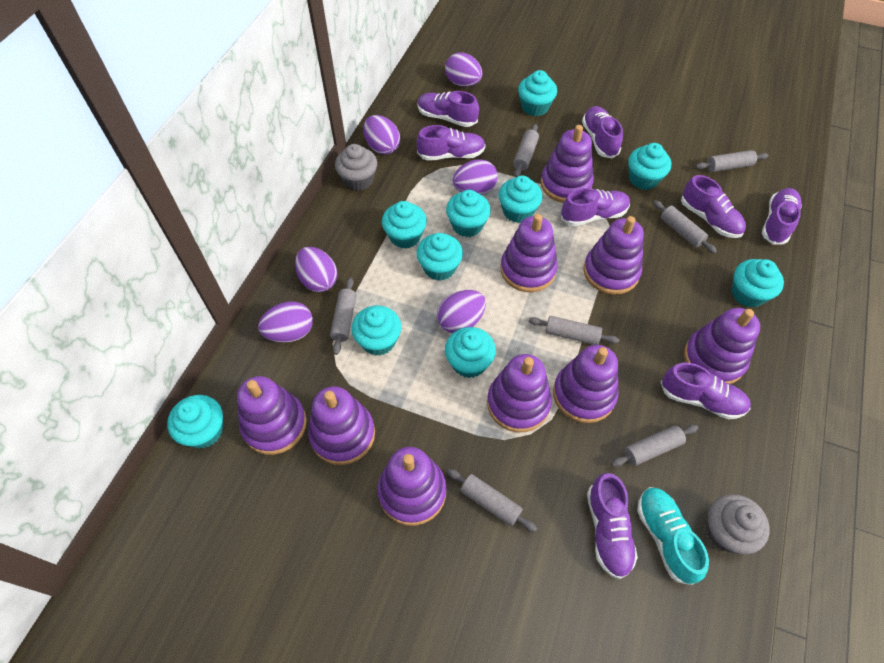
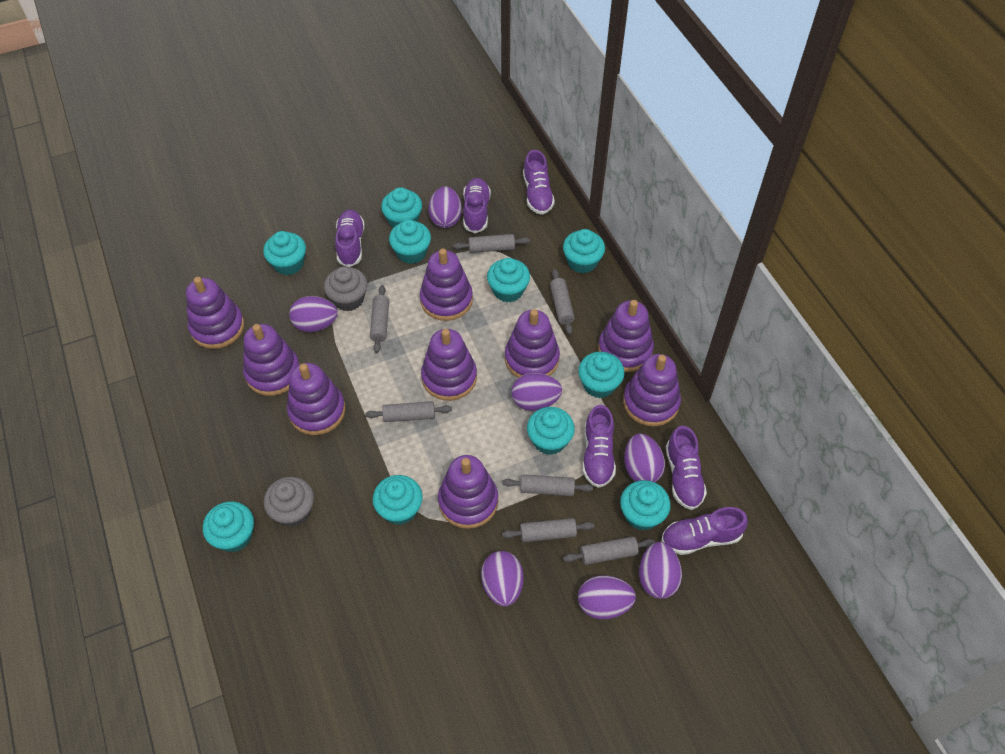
purple egg: 6 -> 7
purple shoe: 8 -> 6
turquoise shoe: 1 -> 0

